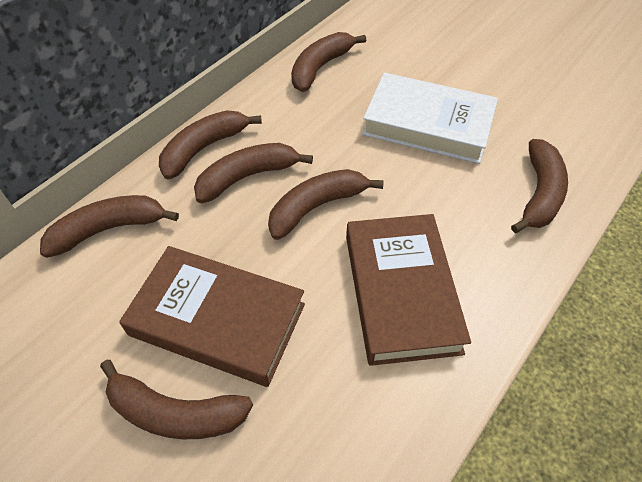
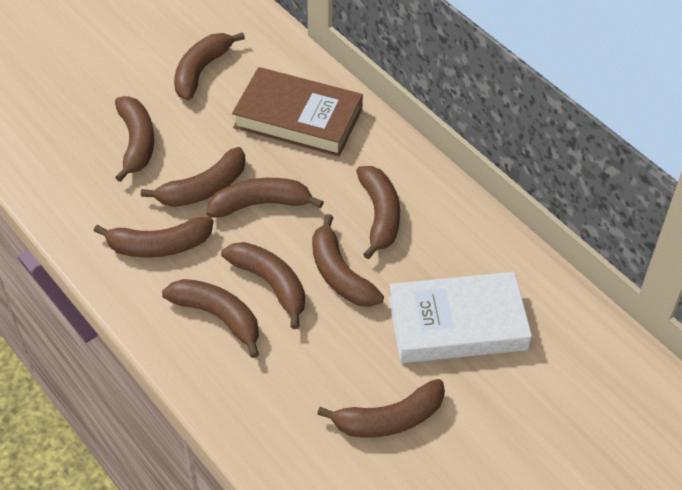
brown banana: 7 -> 10
brown book: 2 -> 1

